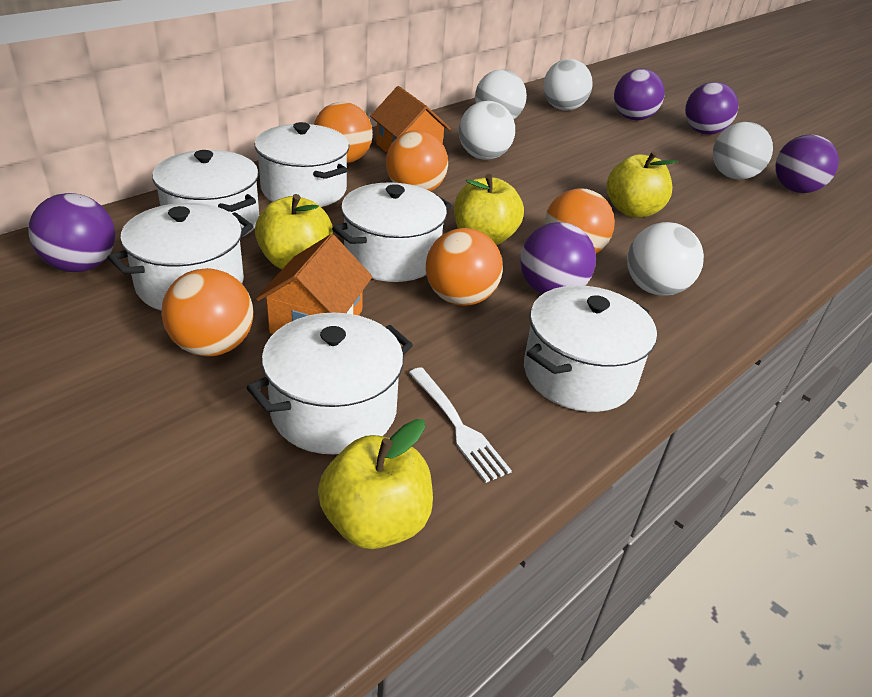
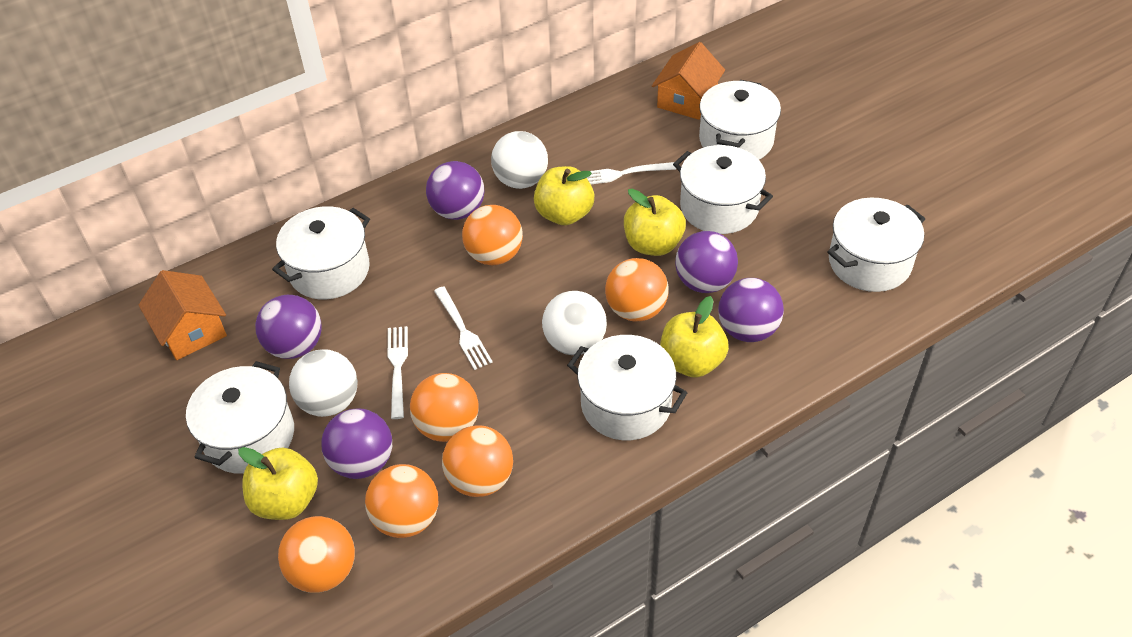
orange ball: 5 -> 6
white ball: 5 -> 3
white fork: 1 -> 3

